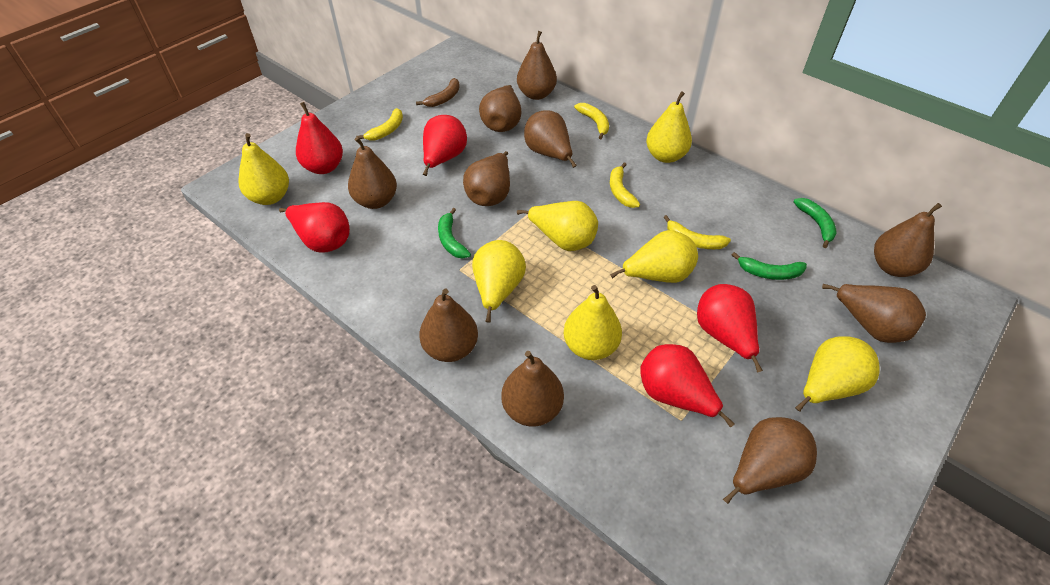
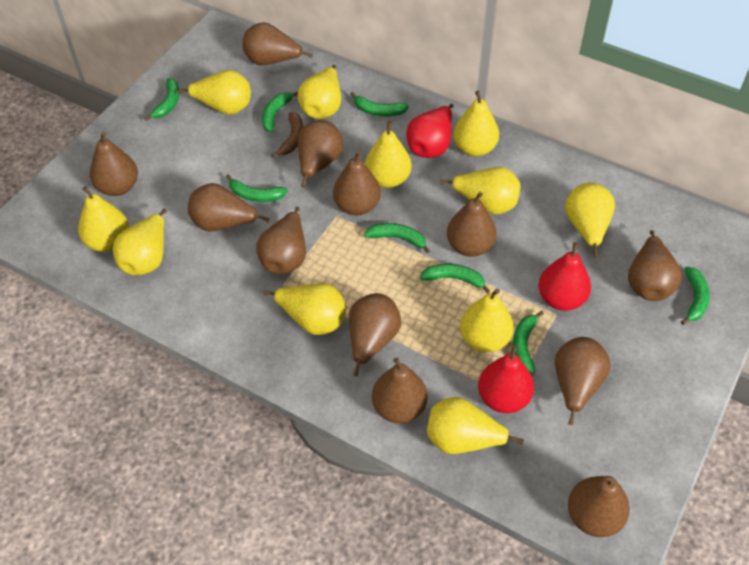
brown pear: 10 -> 12
green banana: 3 -> 8
red pear: 5 -> 3
yellow banana: 4 -> 0
yellow pear: 7 -> 11

